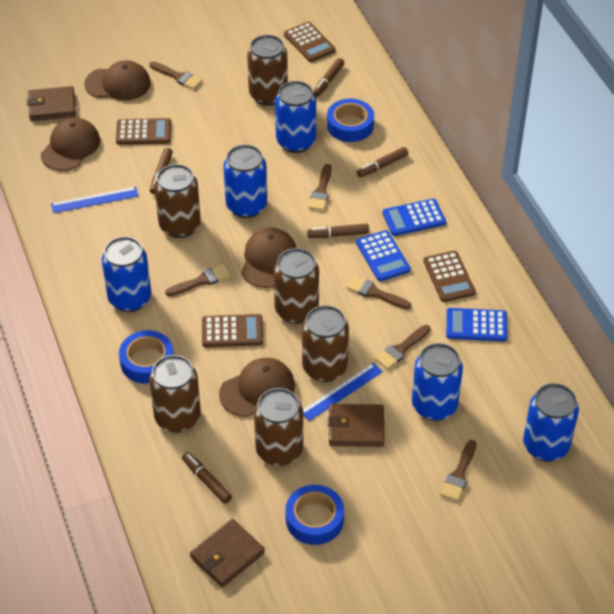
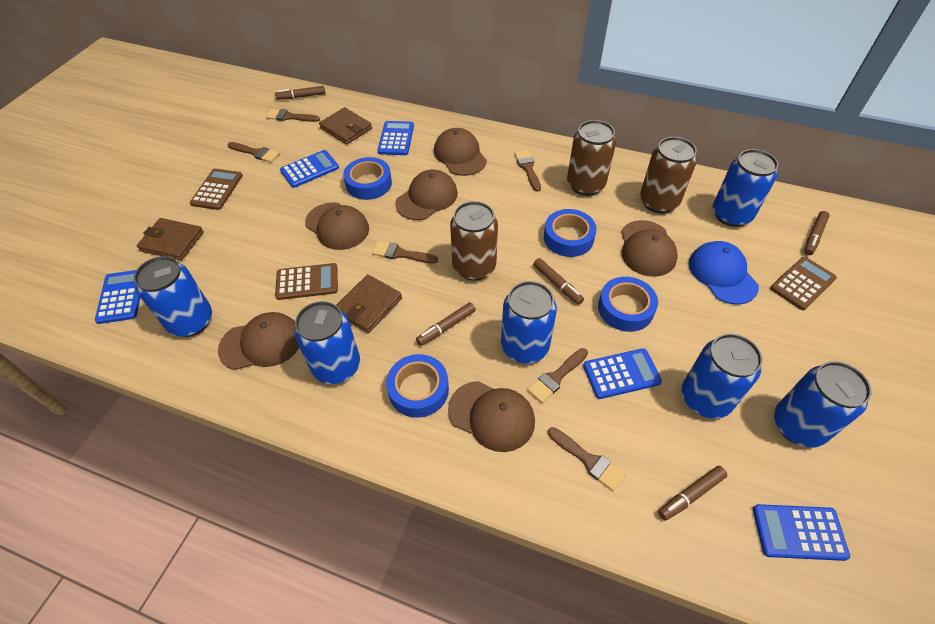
blue calculator: 3 -> 5
blue can: 5 -> 6
blue cap: 0 -> 1
blue ruler: 2 -> 0
blue tape: 3 -> 4
brown calculator: 4 -> 3
brown can: 6 -> 3
brown cap: 4 -> 6

